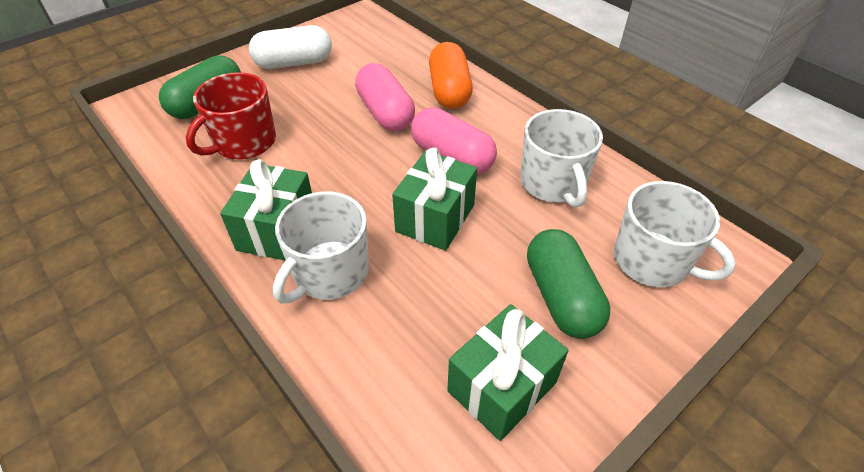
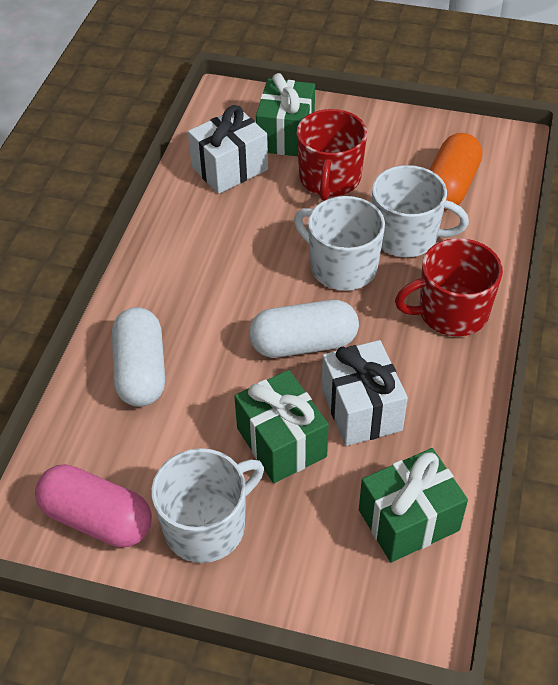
green capsule: 2 -> 0
pink capsule: 2 -> 1
red mug: 1 -> 2
white capsule: 1 -> 2
white gift: 0 -> 2

